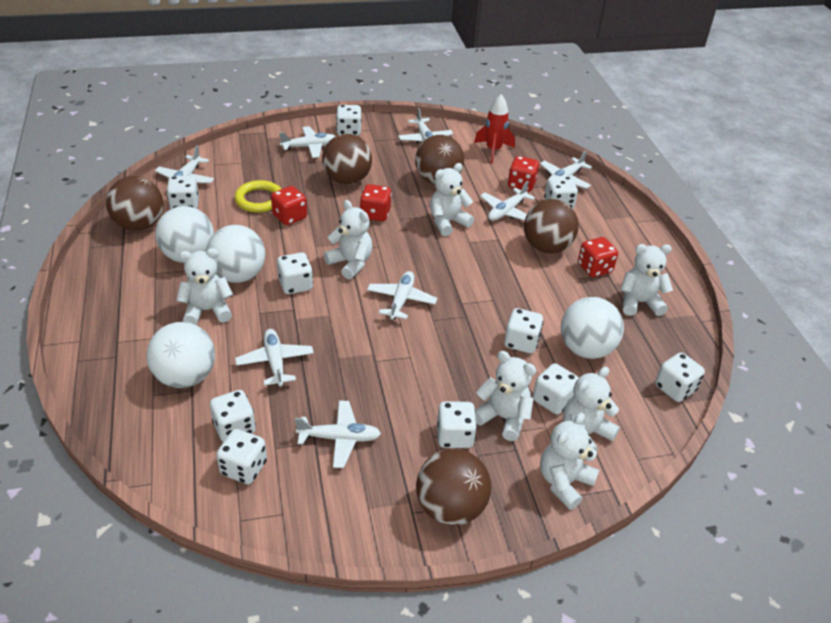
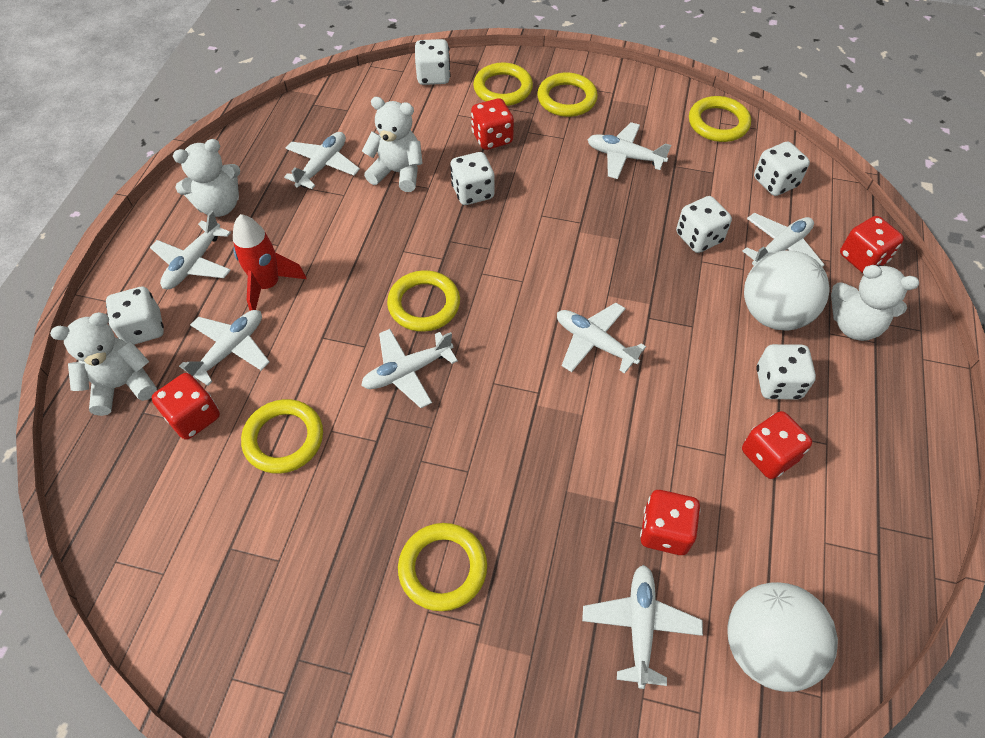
brown ball: 5 -> 0
red dice: 4 -> 5
white ball: 4 -> 2
white dice: 10 -> 6
white teddy bear: 7 -> 4
yellow ring: 1 -> 6

